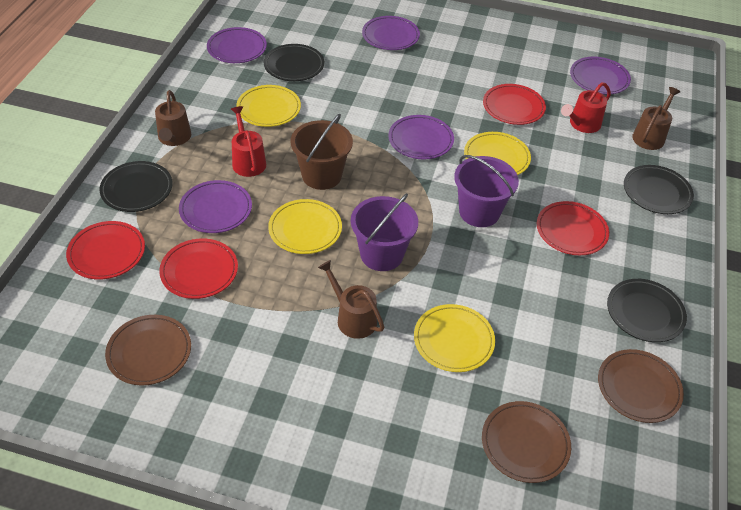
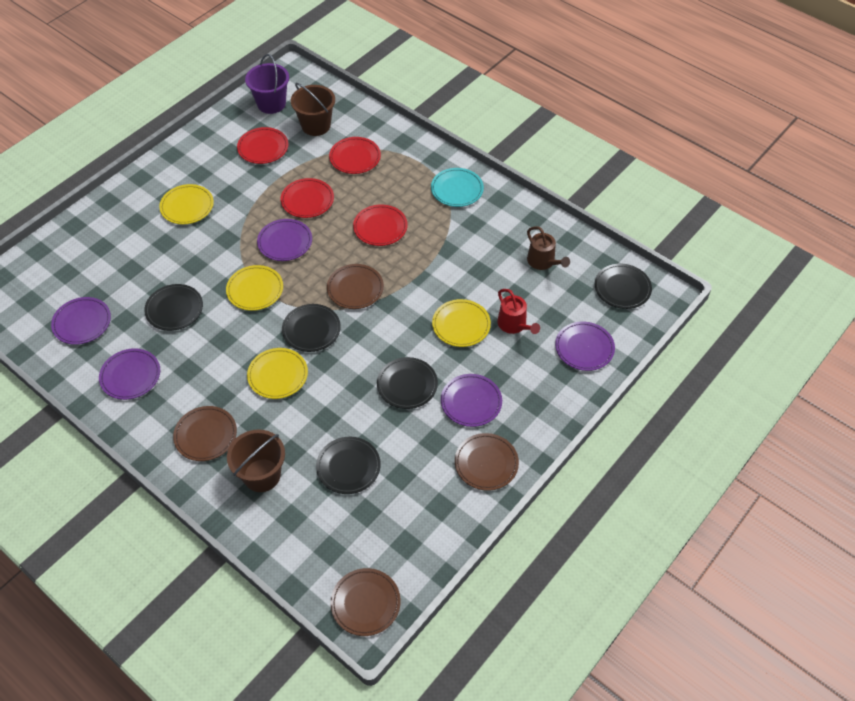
black plate: 4 -> 5
brown bucket: 1 -> 2
brown plate: 3 -> 4
brown watering can: 3 -> 1
purple bucket: 2 -> 1
red watering can: 2 -> 1
turquoise plate: 0 -> 1

